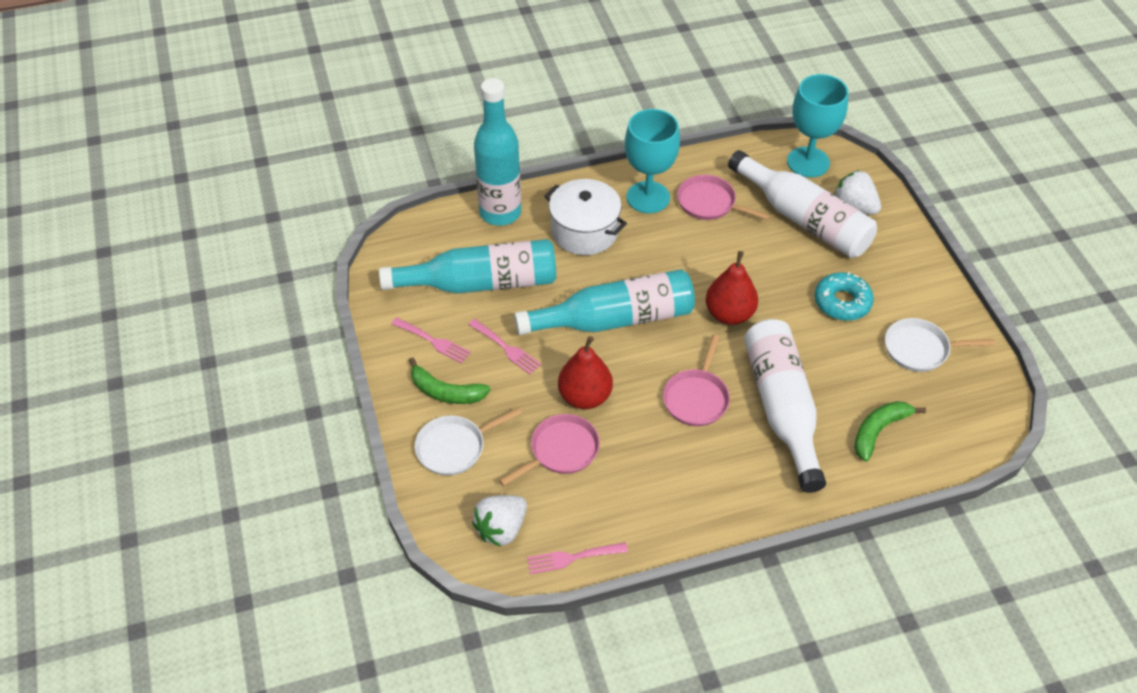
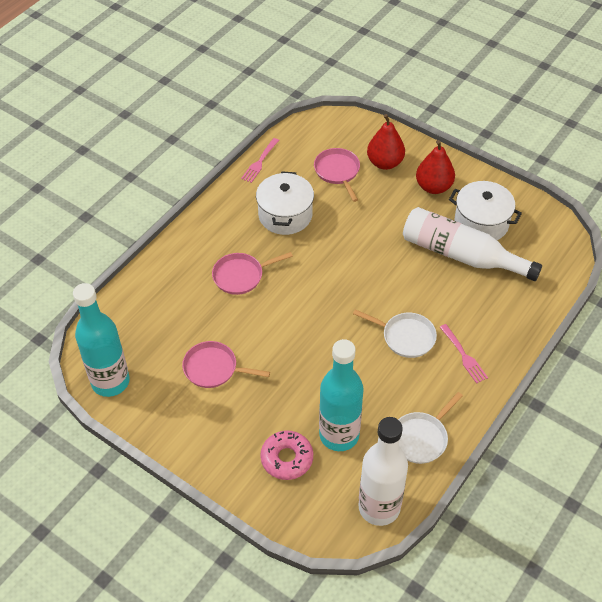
green banana: 2 -> 0
pink donut: 0 -> 1
pink fork: 3 -> 2
turquoise bottle: 3 -> 2
turquoise donut: 1 -> 0
turquoise goblet: 2 -> 0
white pot: 1 -> 2
white strawberry: 2 -> 0

